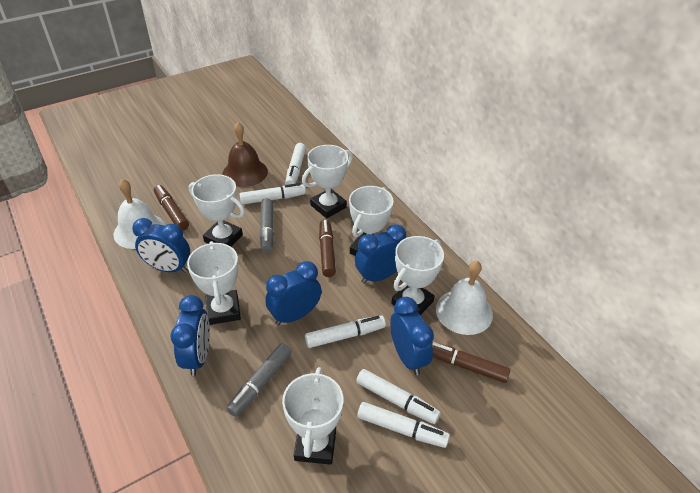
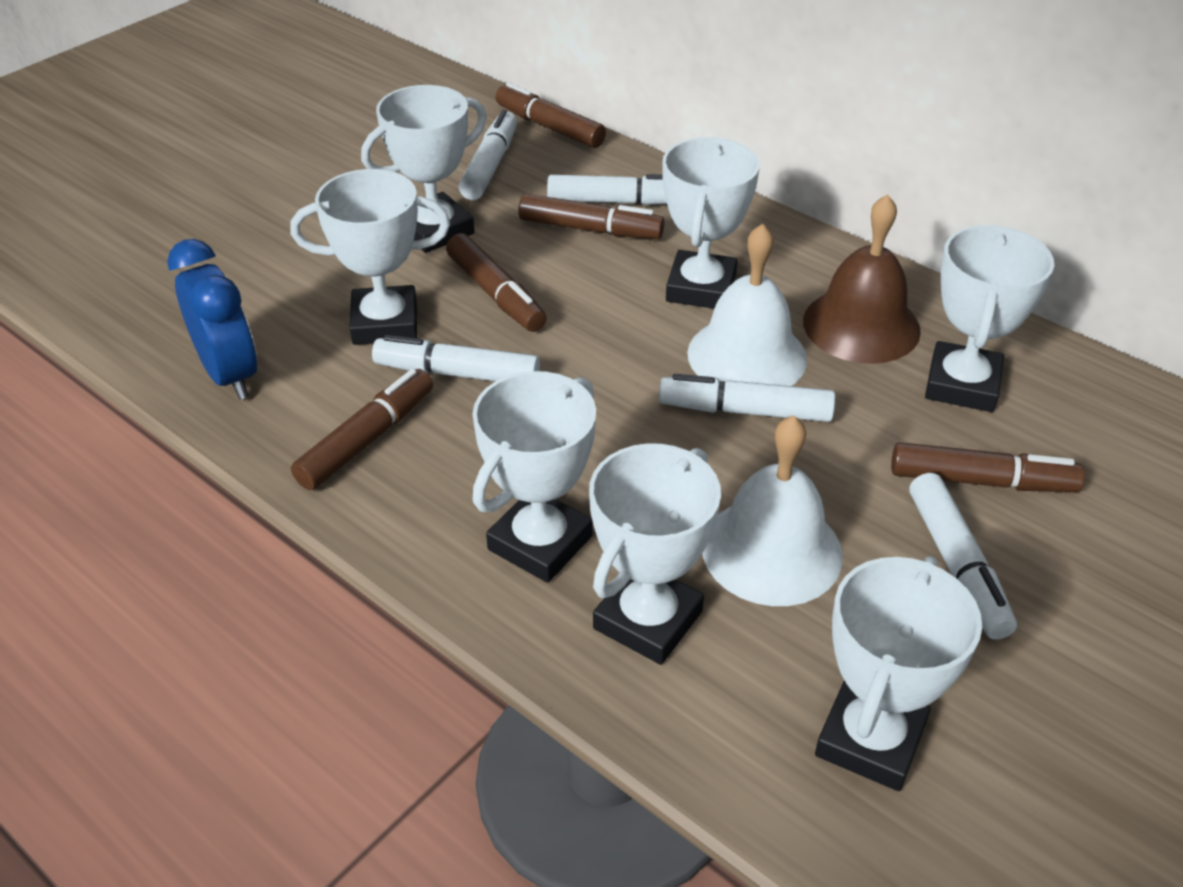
blue clock: 5 -> 1
brown marker: 3 -> 5
grey marker: 2 -> 0
white trophy: 6 -> 7

